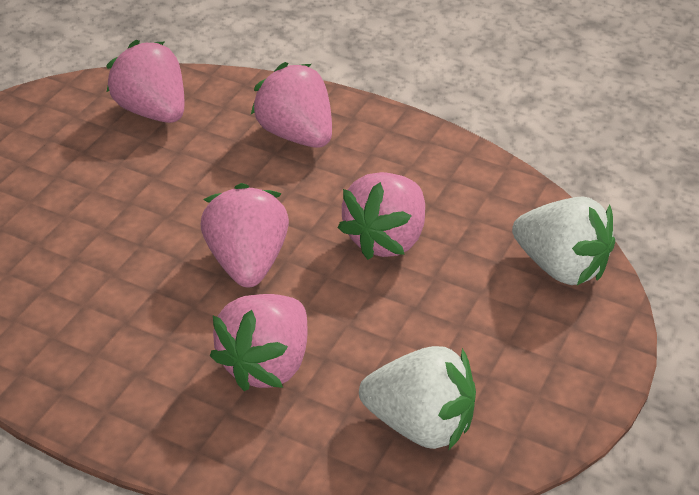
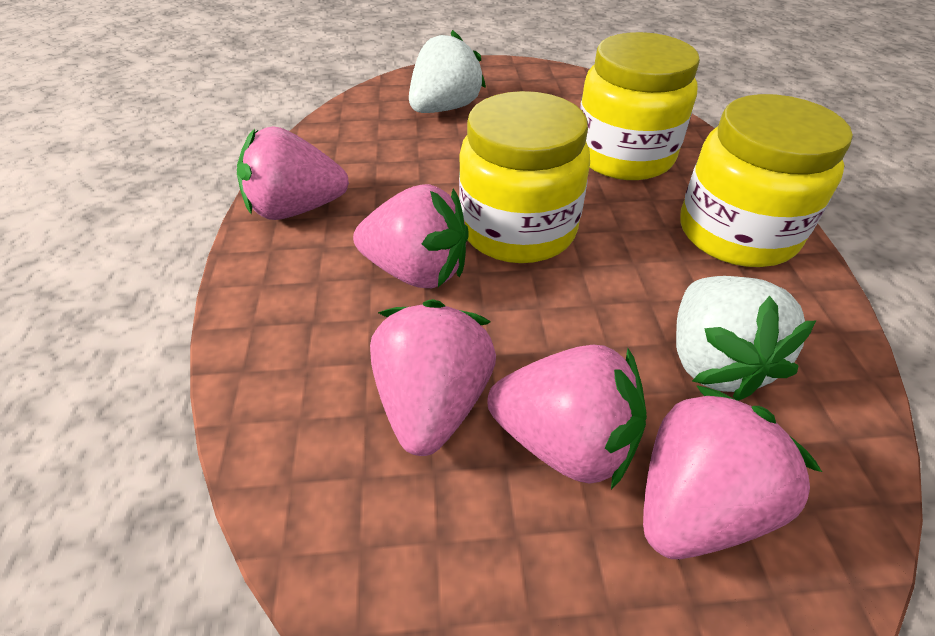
yellow jar: 0 -> 3

